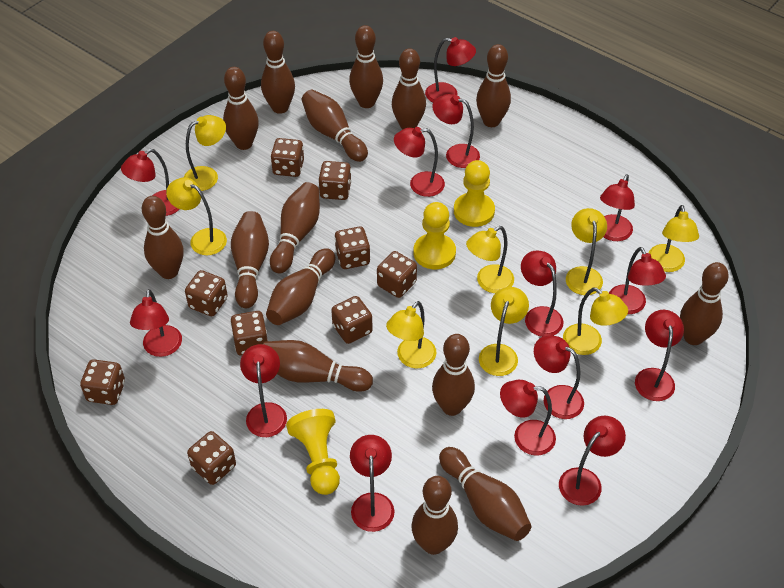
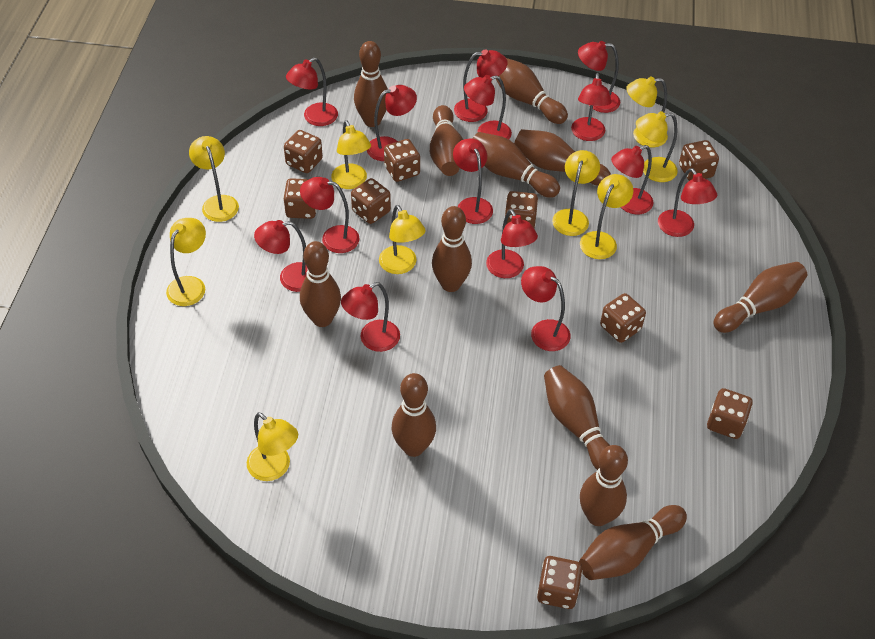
brown bowling pin: 15 -> 12
yellow lamp: 8 -> 9
yellow pawn: 3 -> 0

